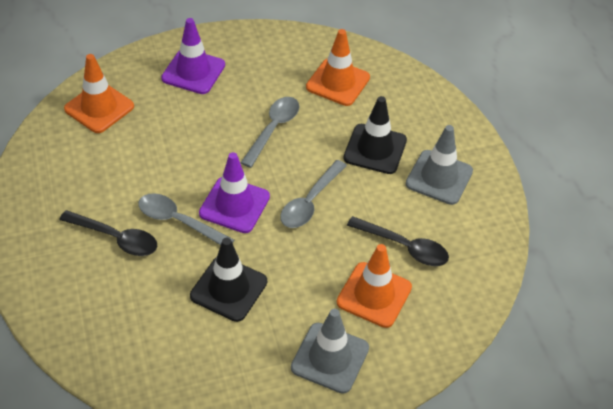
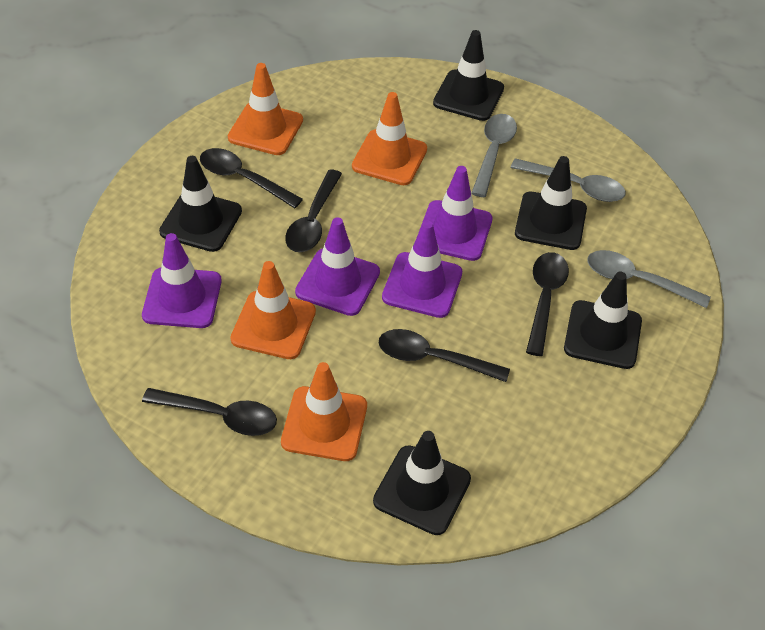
black spoon: 2 -> 5
black traffic cone: 2 -> 5
grey traffic cone: 2 -> 0
orange traffic cone: 3 -> 4
purple traffic cone: 2 -> 4

